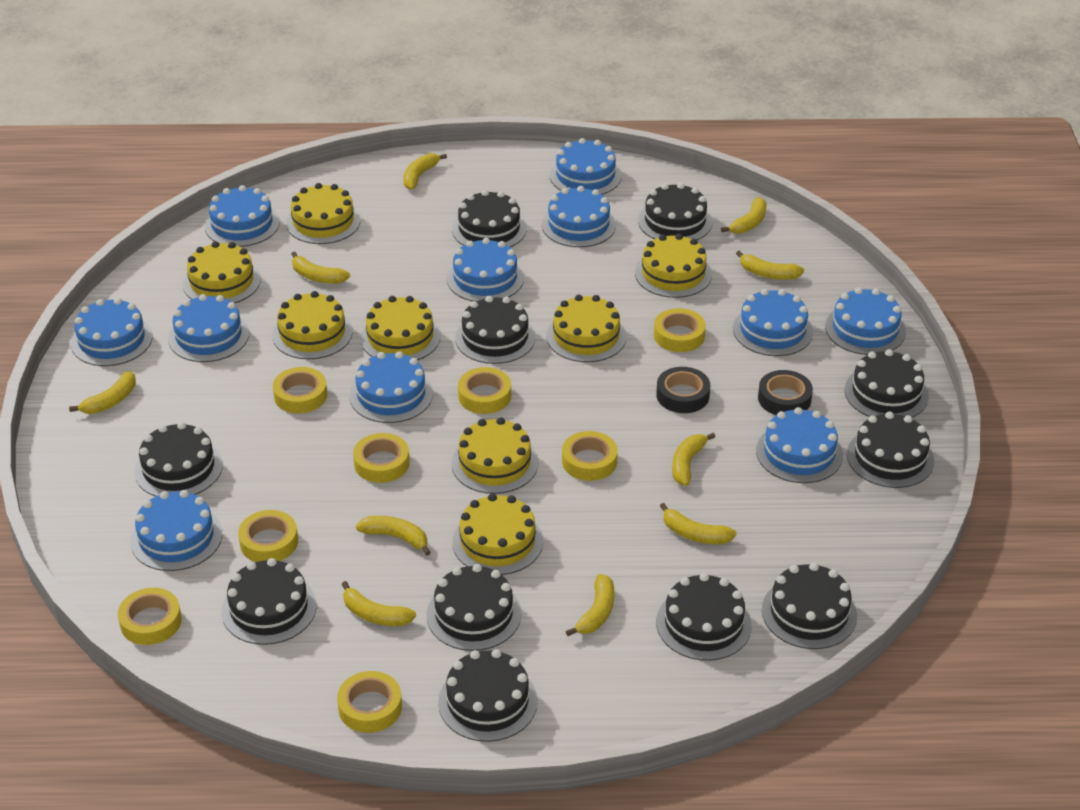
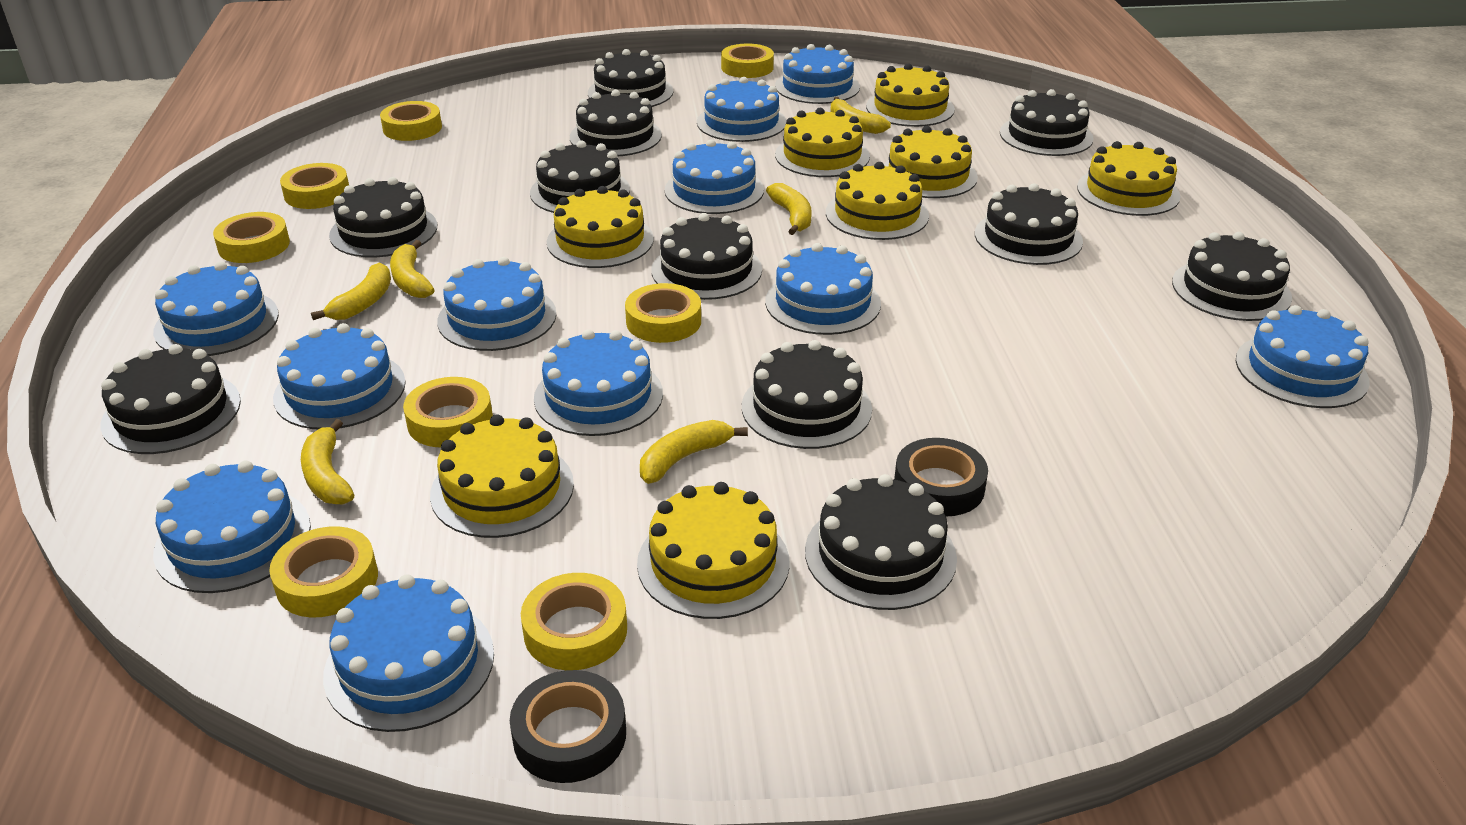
yellow banana: 10 -> 6

